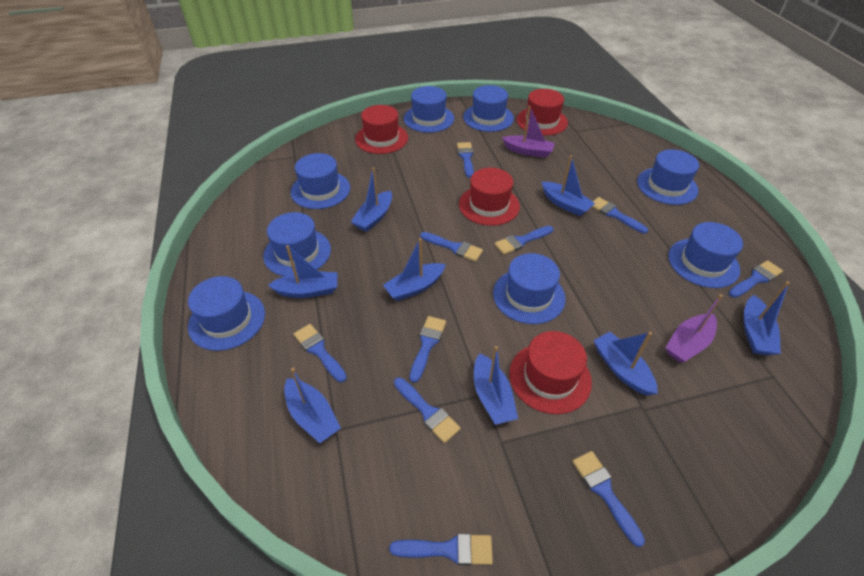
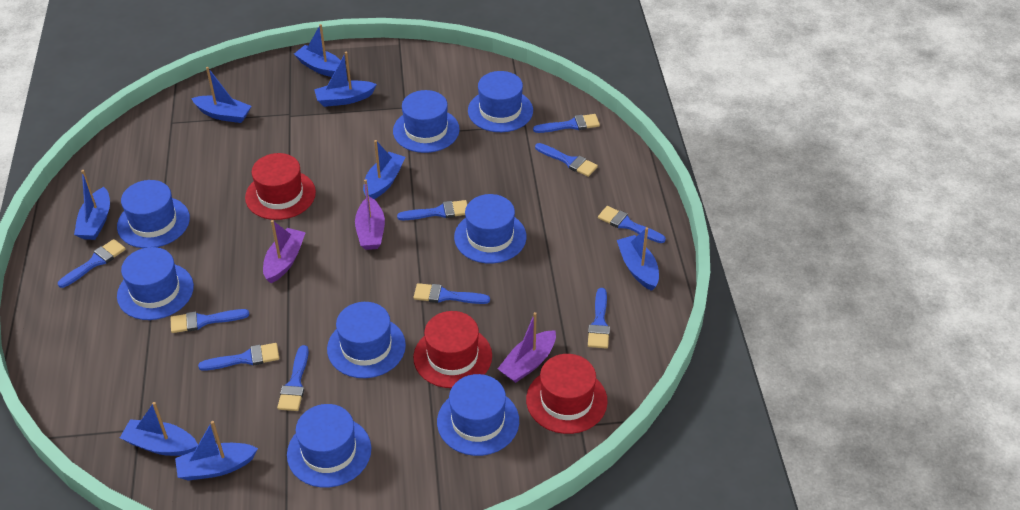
purple boat: 2 -> 3
red hat: 4 -> 3

